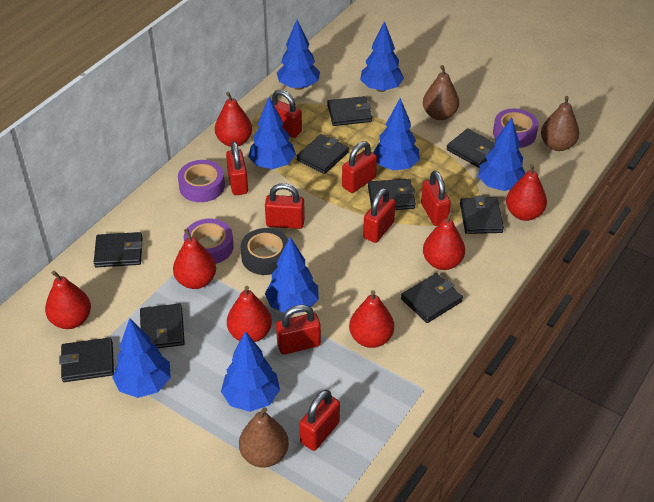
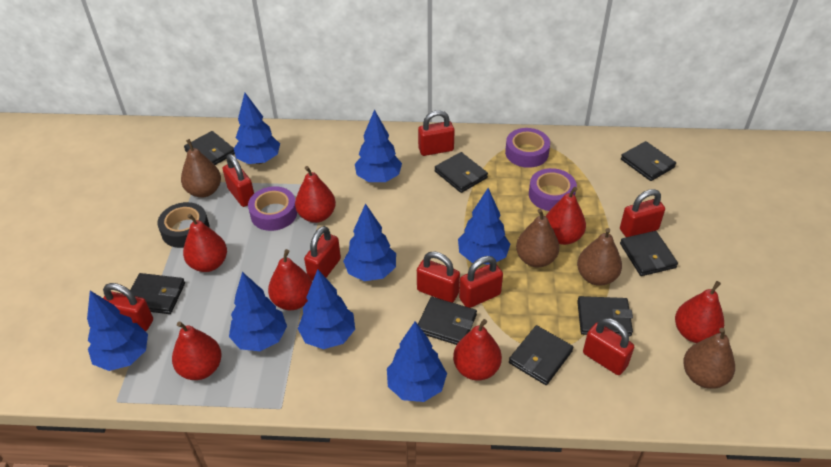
black wallet: 9 -> 8
brown pear: 3 -> 4

